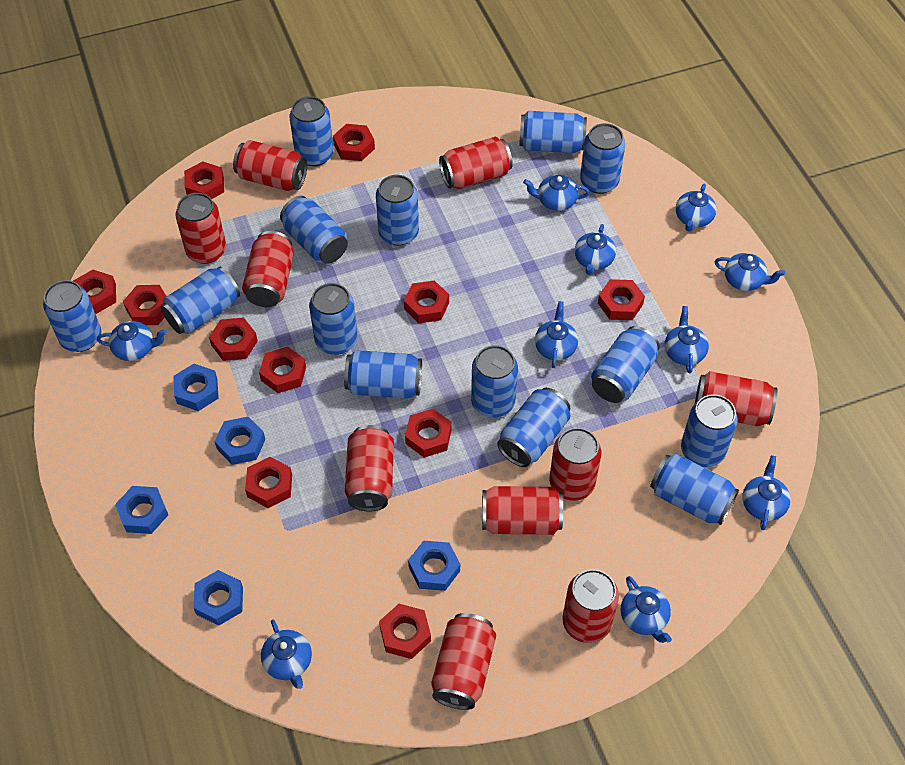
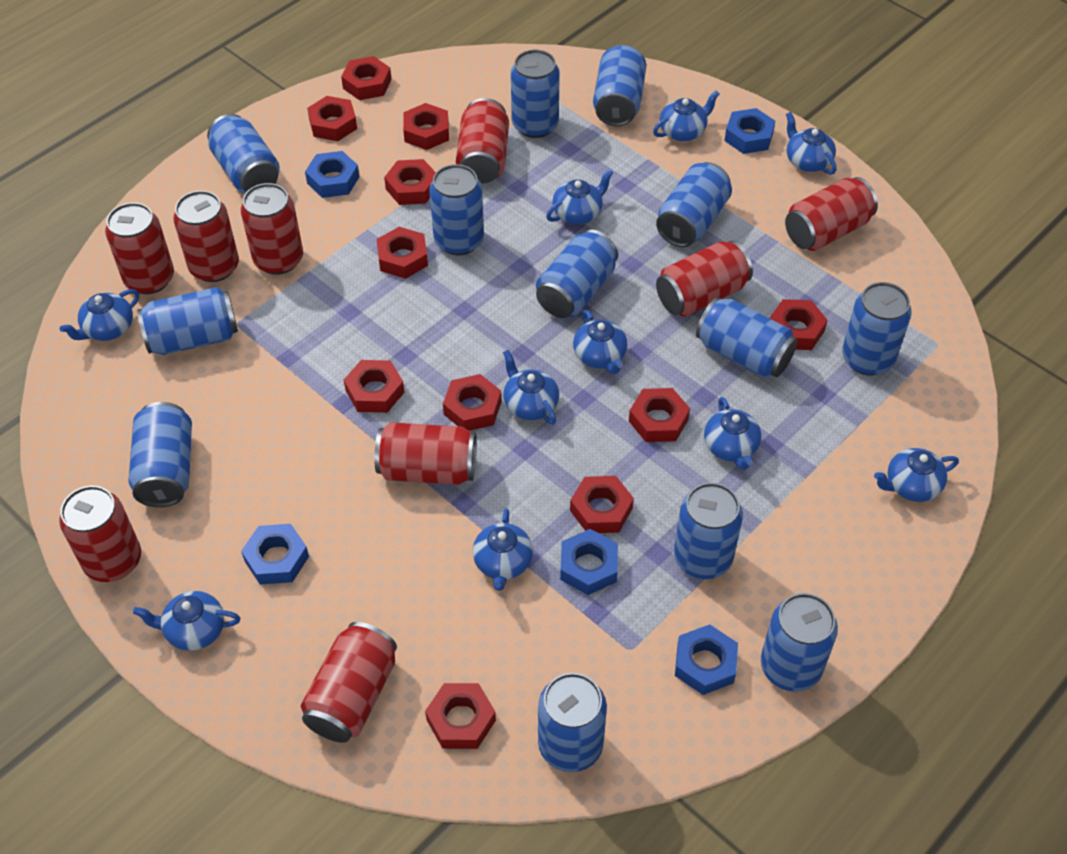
blue can: 14 -> 13
red can: 10 -> 9

